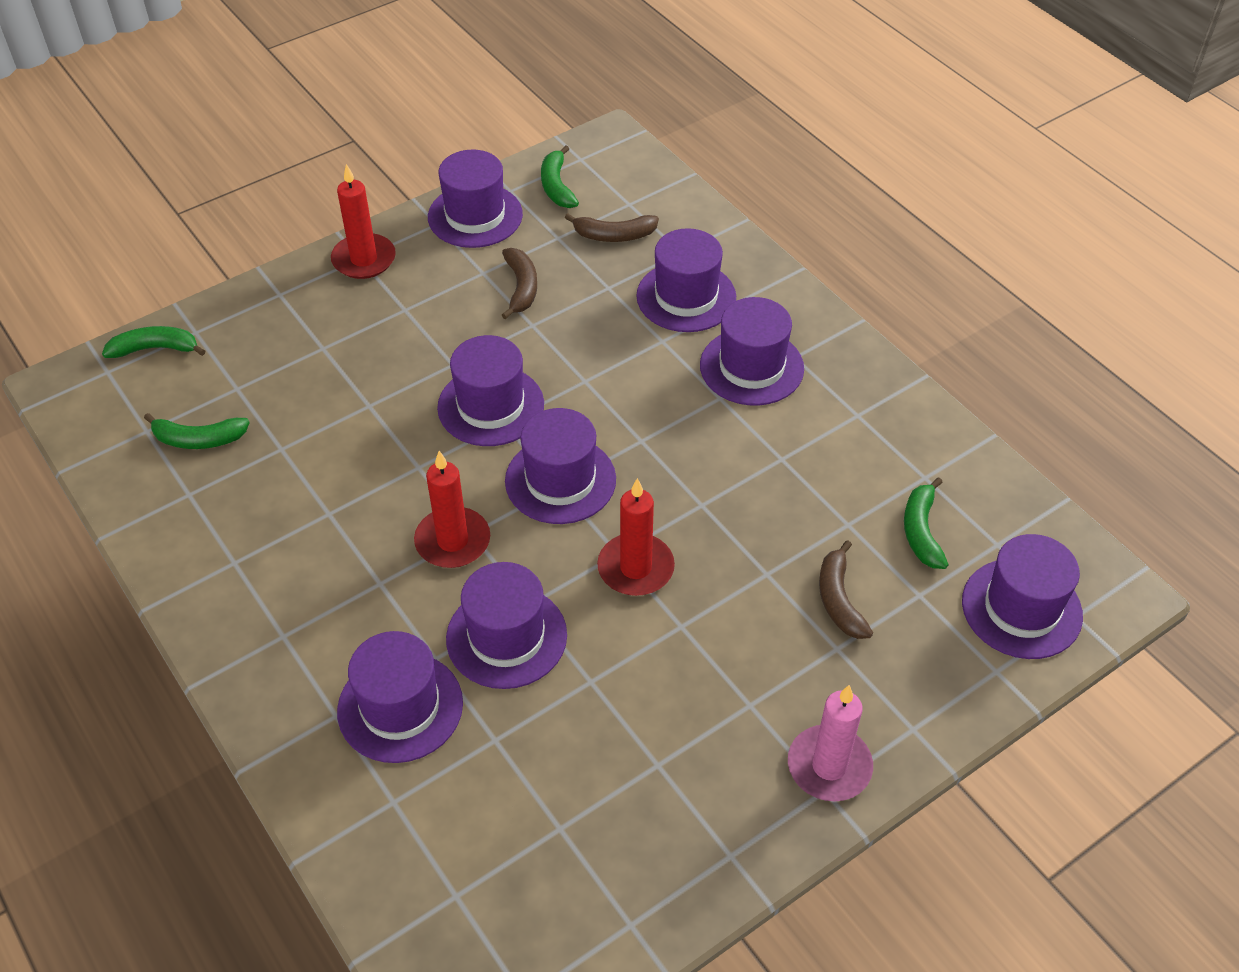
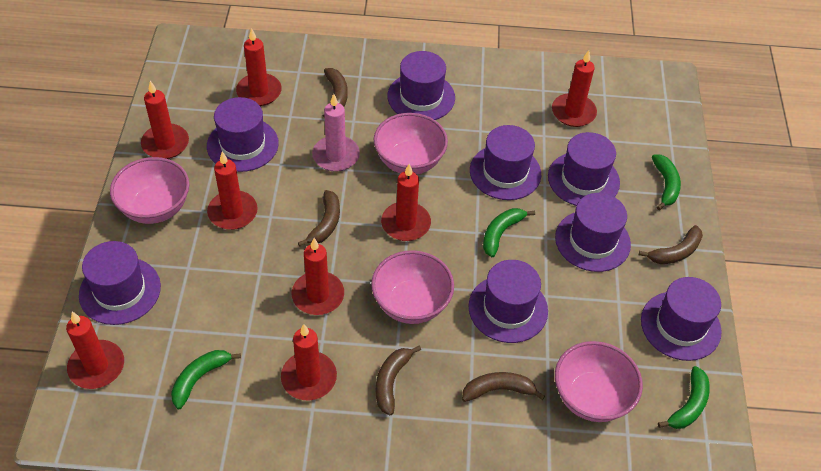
brown banana: 3 -> 5
pink bowl: 0 -> 4
red candle: 3 -> 8

